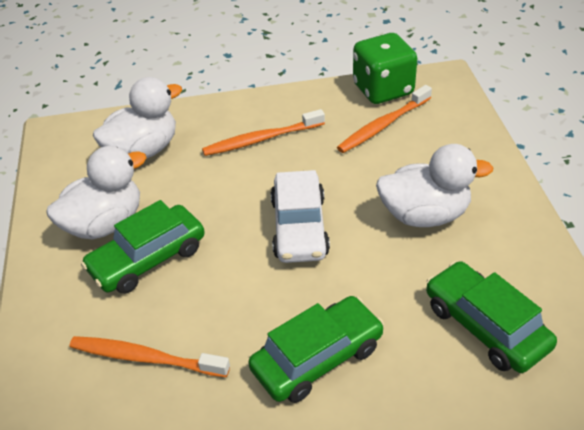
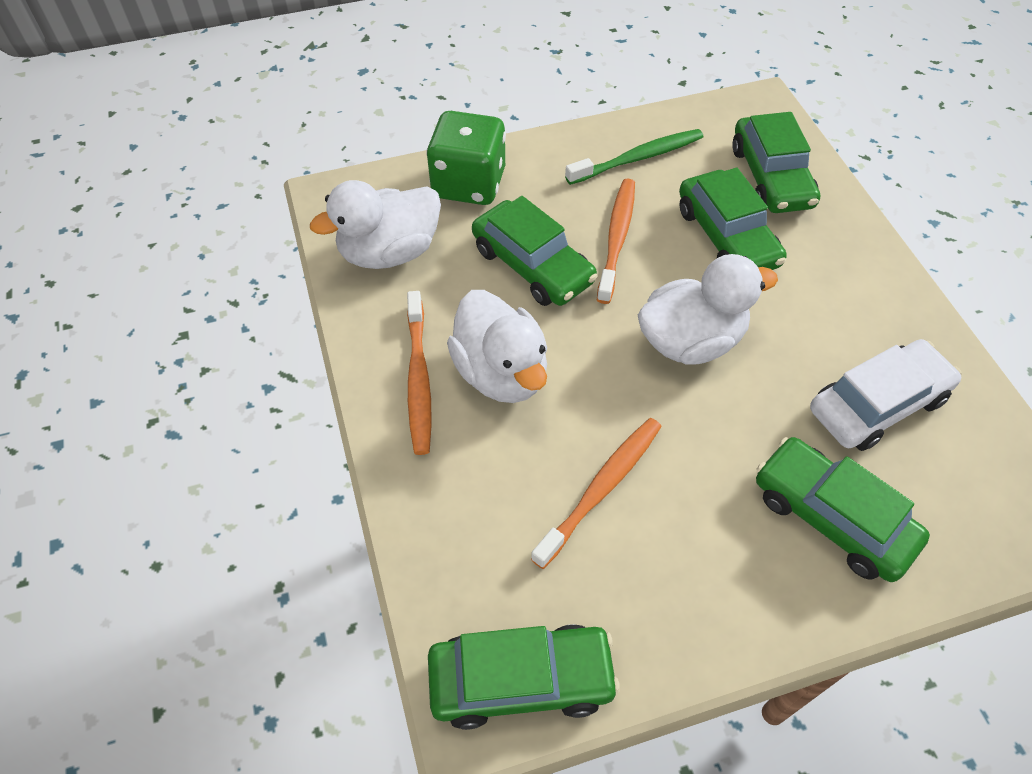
green car: 3 -> 5
green toothbrush: 0 -> 1

